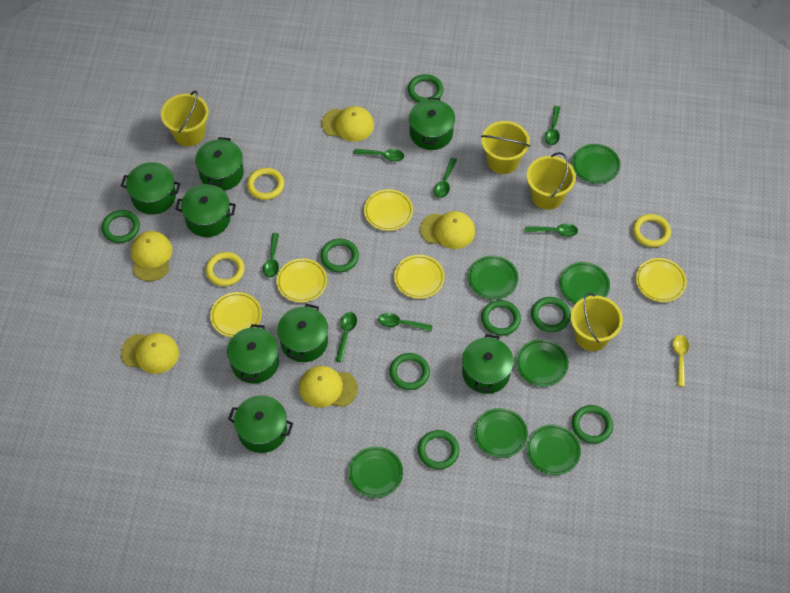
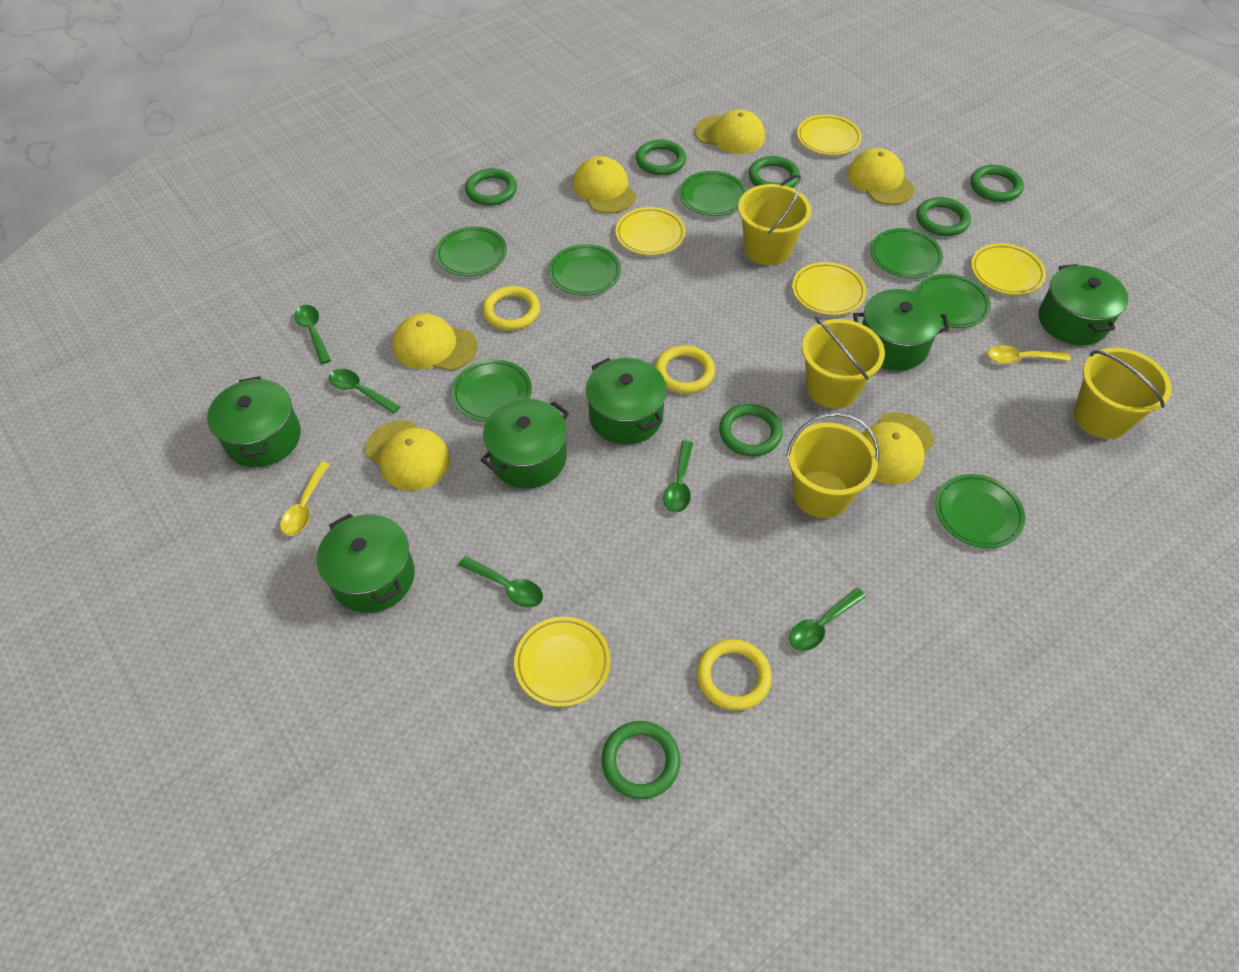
green pot: 8 -> 6
green ring: 8 -> 7
green spoon: 7 -> 5
yellow cap: 5 -> 6
yellow spoon: 1 -> 2

